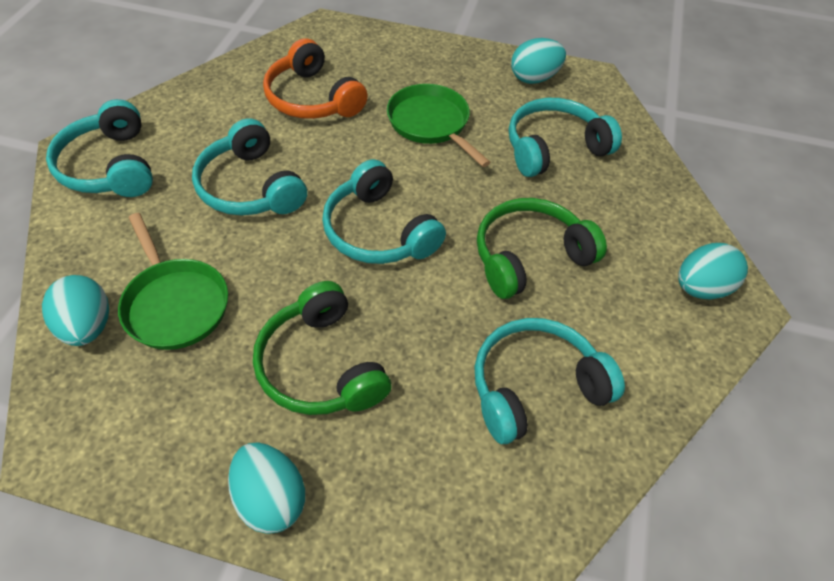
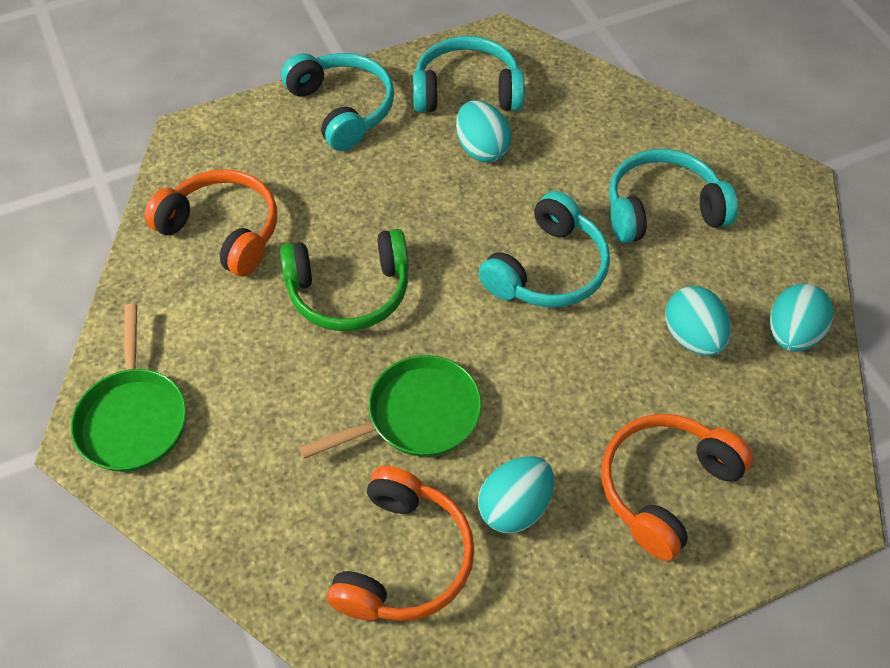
green headphones: 2 -> 1
orange headphones: 1 -> 3
turquoise headphones: 5 -> 4

